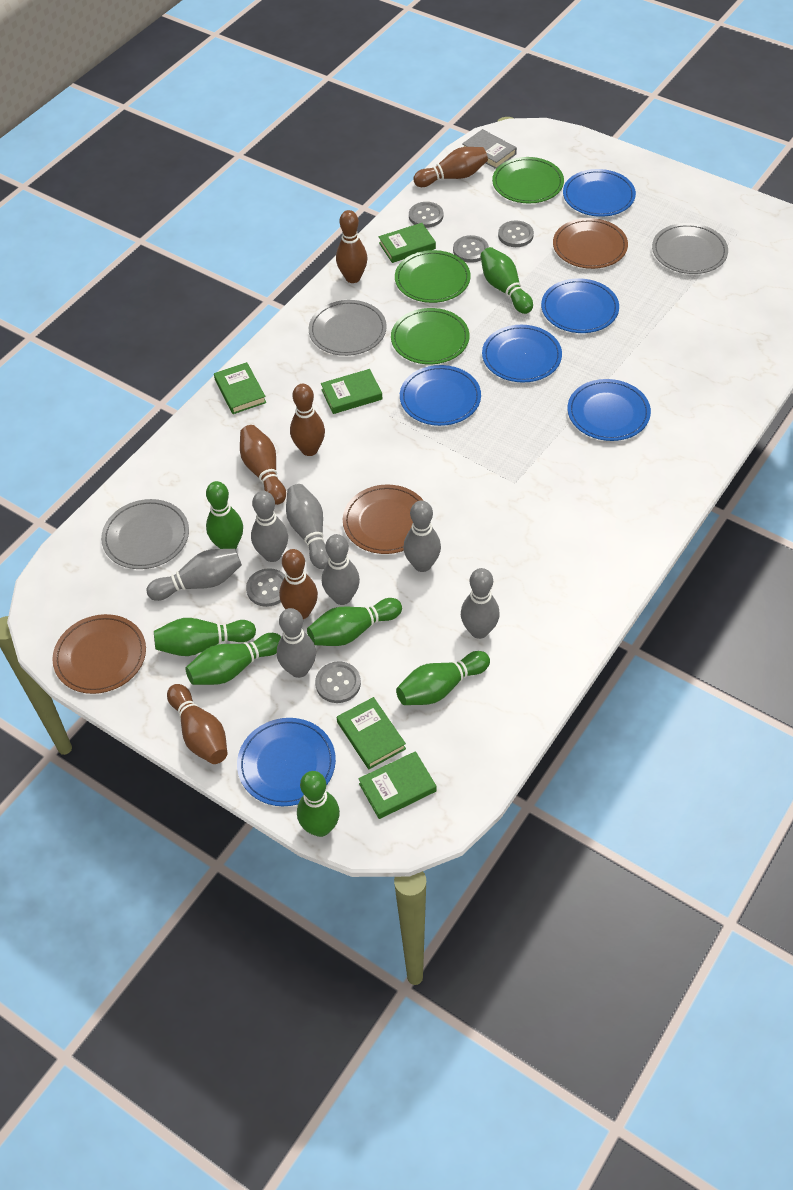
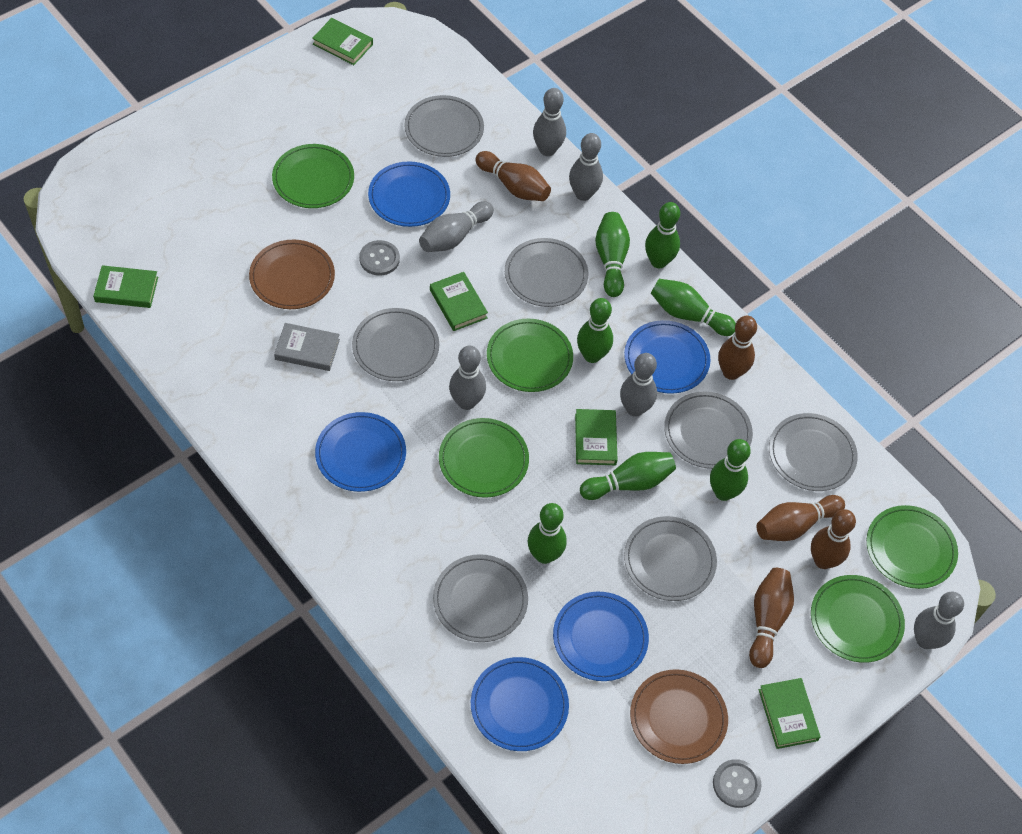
blue plate: 6 -> 5
brown bowling pin: 6 -> 5
brown plate: 3 -> 2
green plate: 3 -> 5
grey bowling pin: 7 -> 6
grey button: 5 -> 2
grey plate: 3 -> 7

